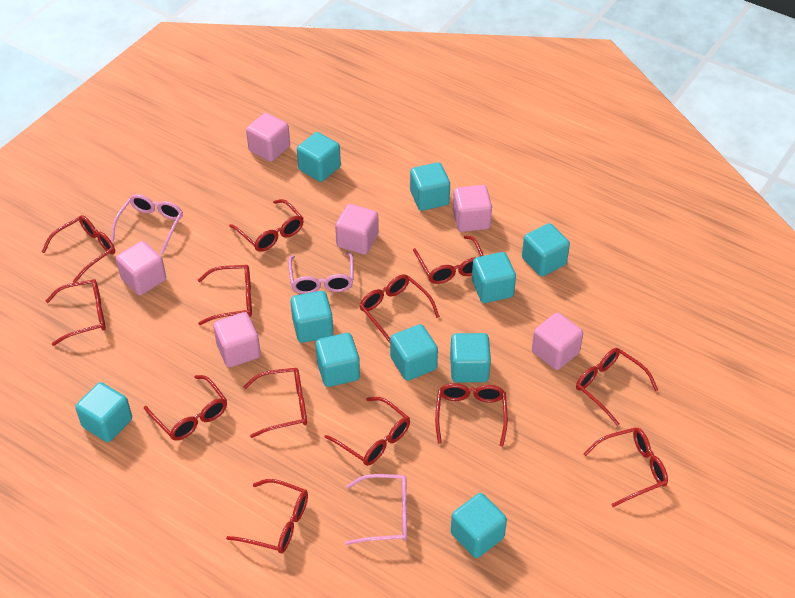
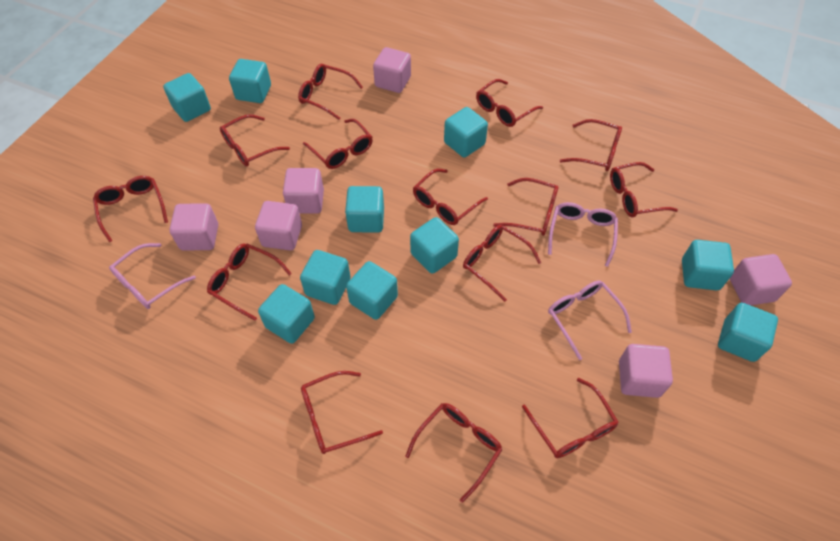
red glasses: 13 -> 14

